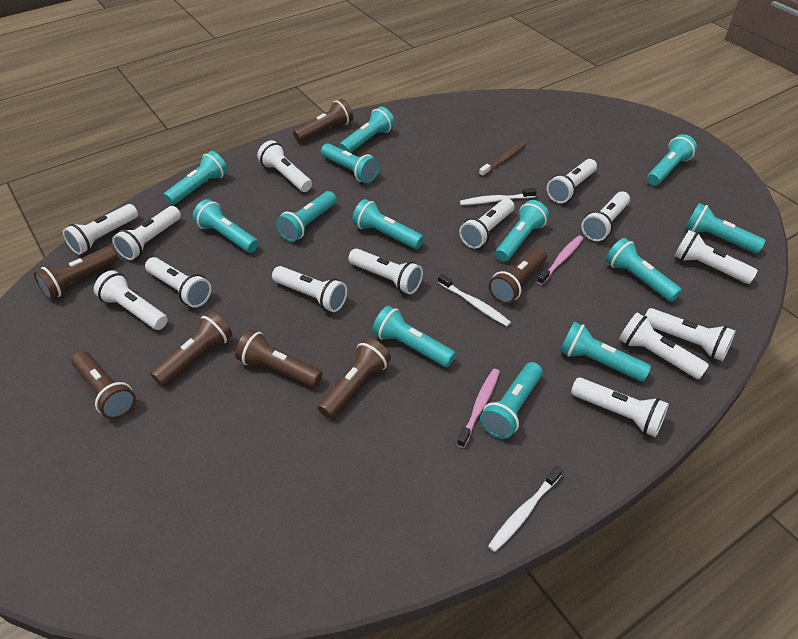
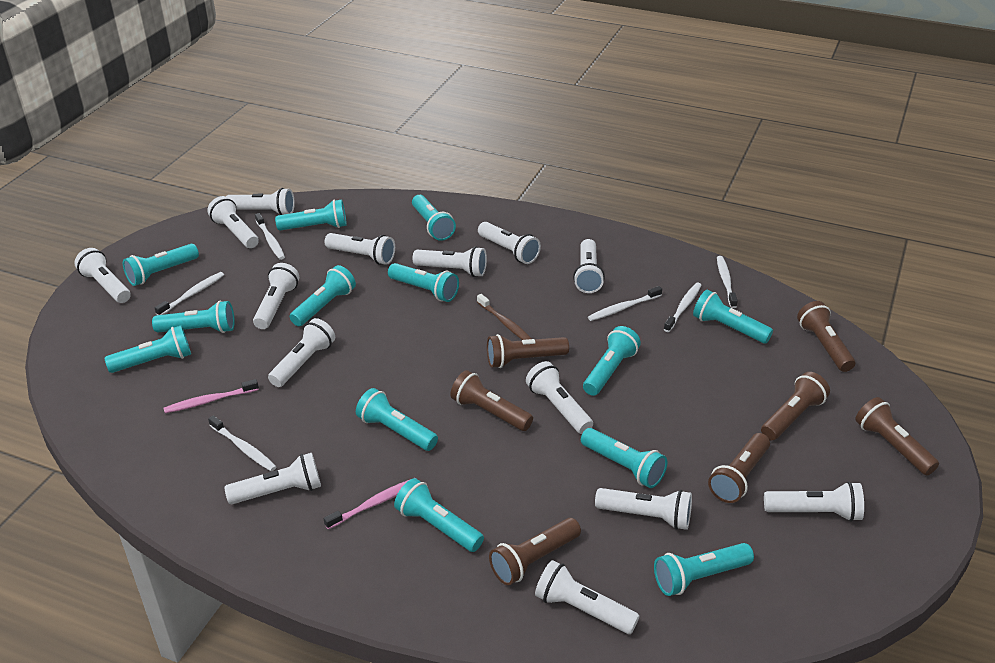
white toothbrush: 3 -> 6

